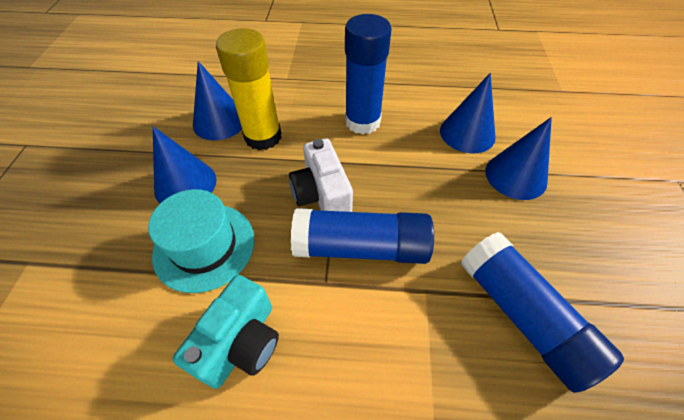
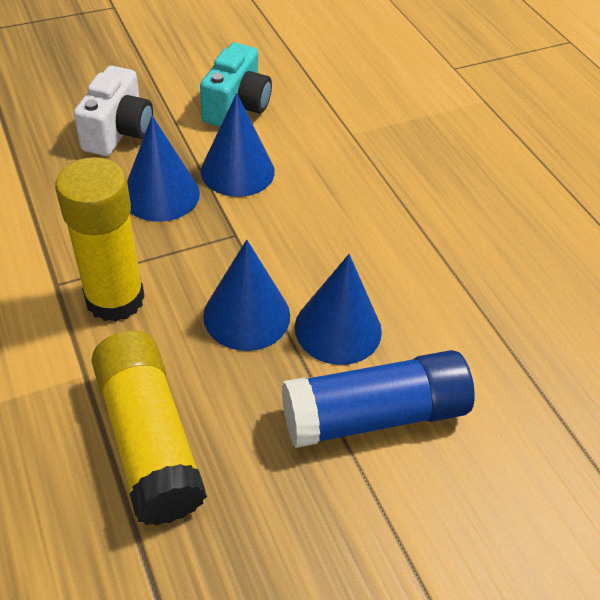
blue glue stick: 3 -> 1
turquoise hat: 1 -> 0
yellow glue stick: 1 -> 2

